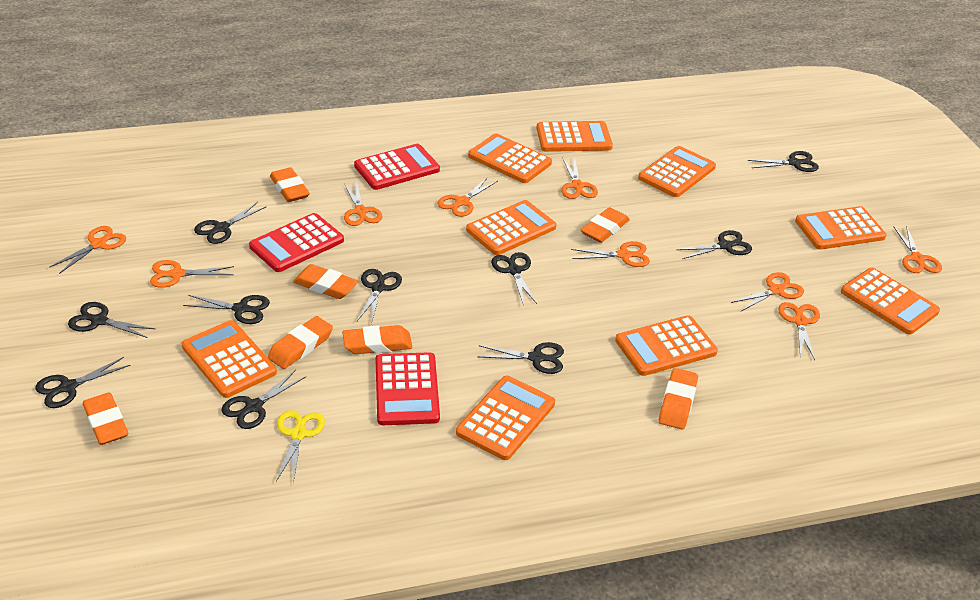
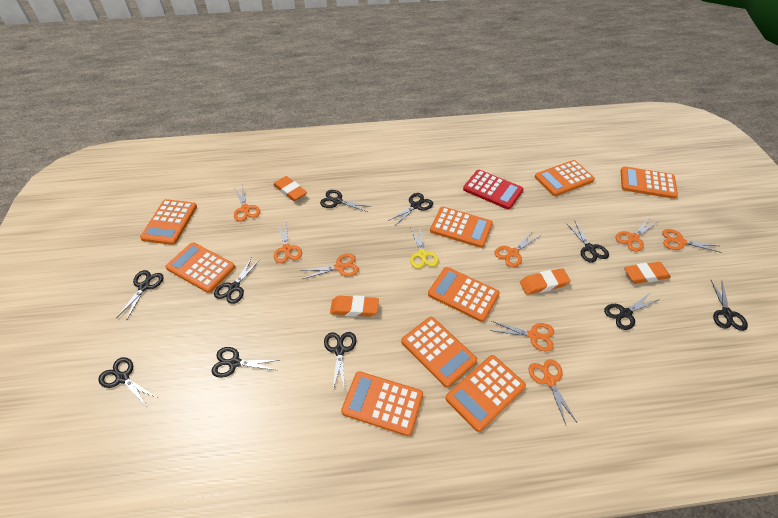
orange eraser: 7 -> 4
orange scissors: 9 -> 8
red calculator: 3 -> 1

